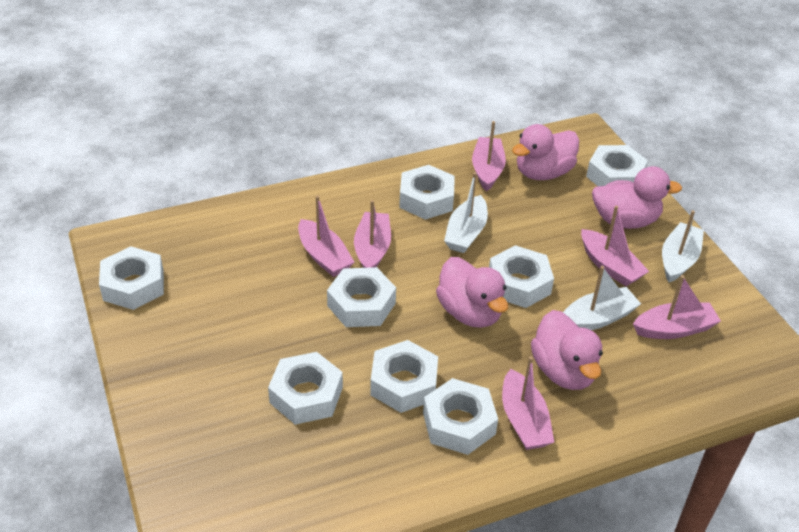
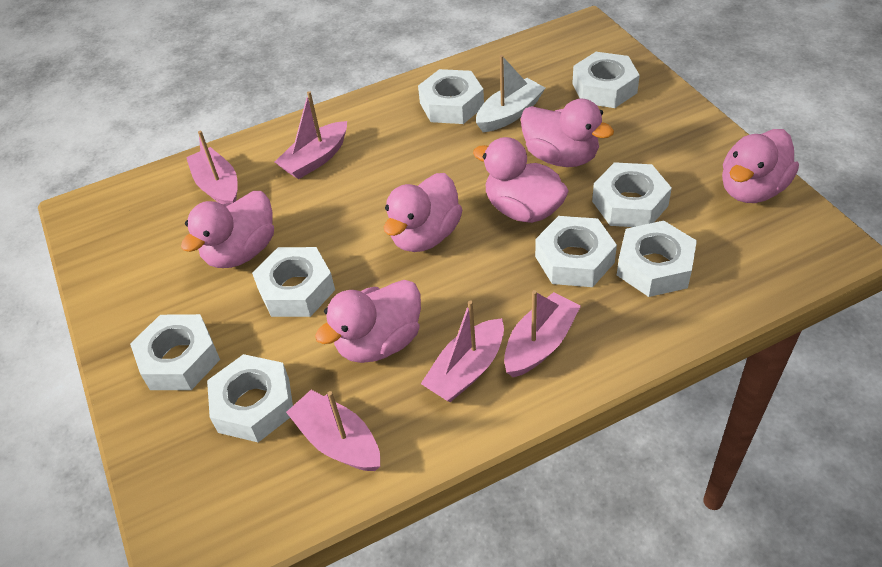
pink boat: 6 -> 5
pink duck: 4 -> 6
white boat: 3 -> 1

